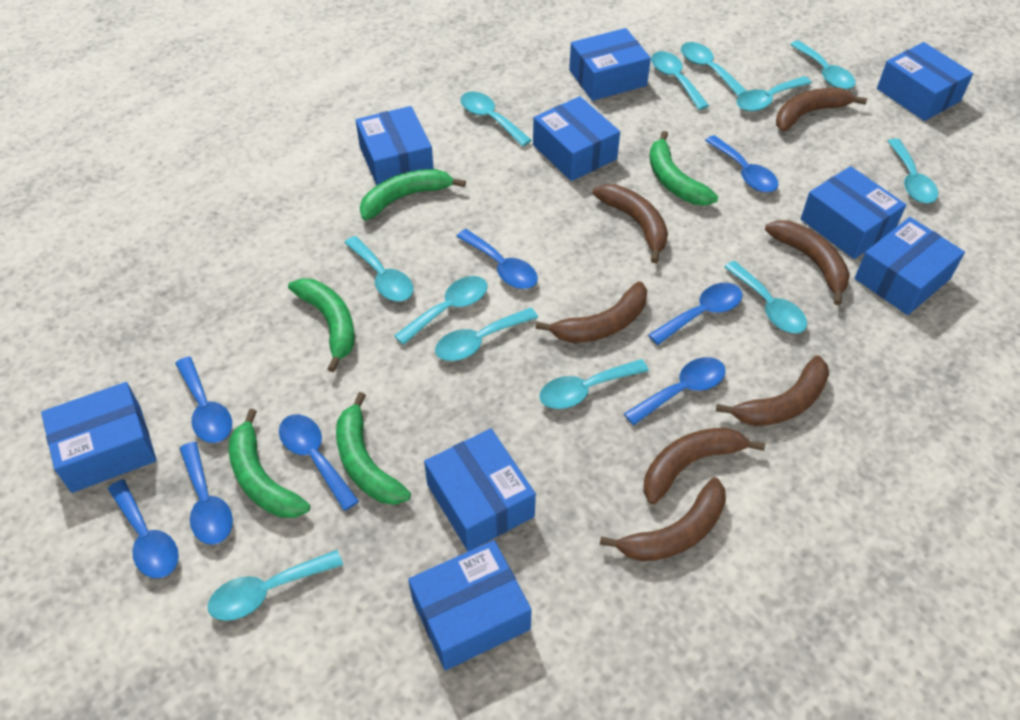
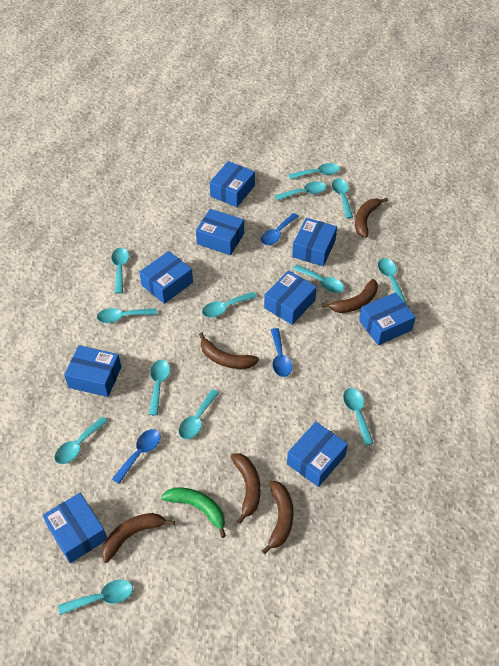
blue spoon: 8 -> 3
brown banana: 7 -> 6
green banana: 5 -> 1
turquoise spoon: 12 -> 13

